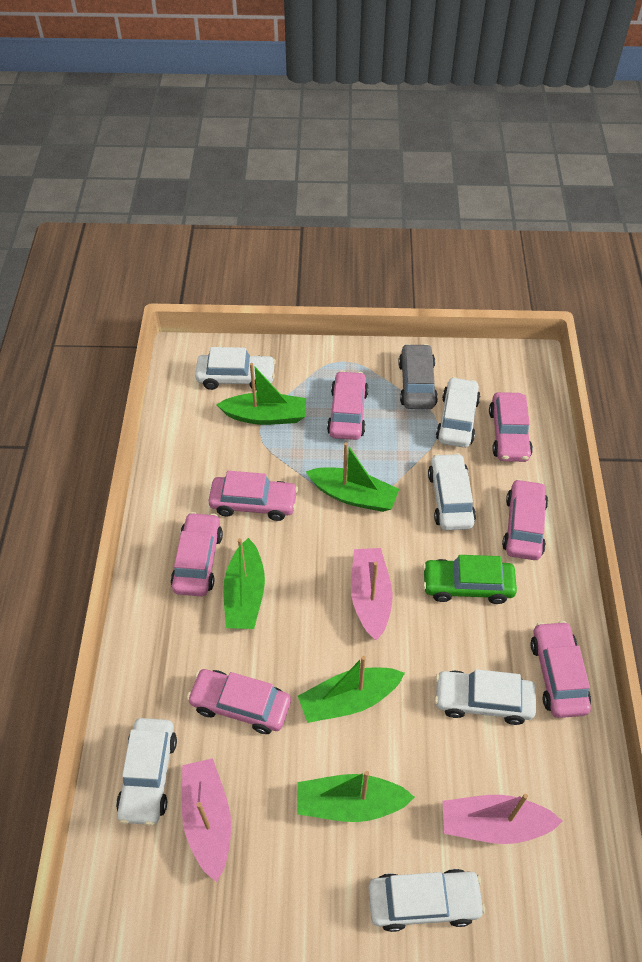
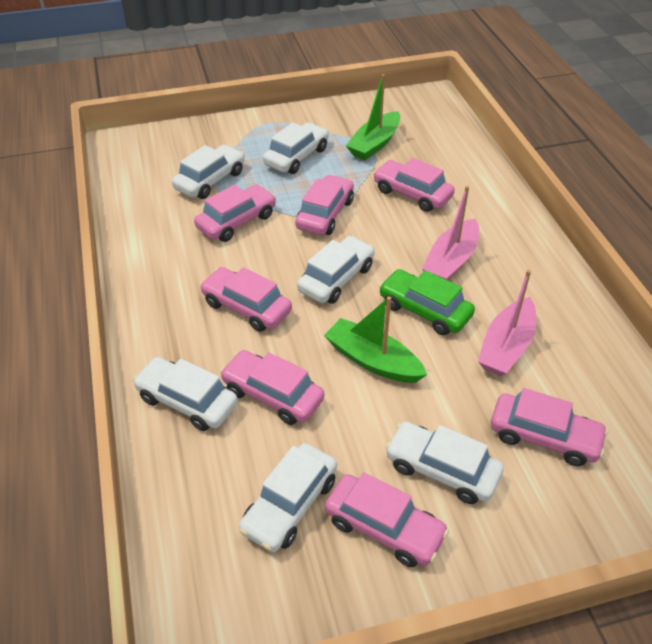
green boat: 5 -> 2
grey car: 1 -> 0
pink boat: 3 -> 2

